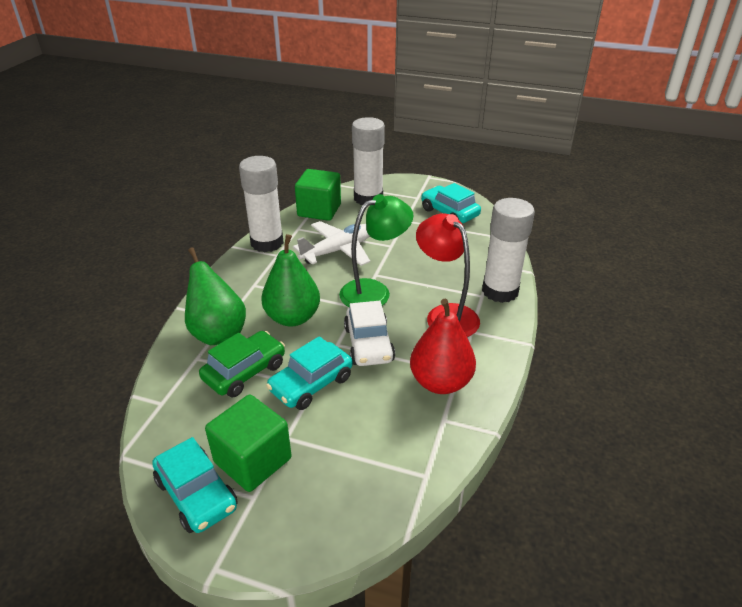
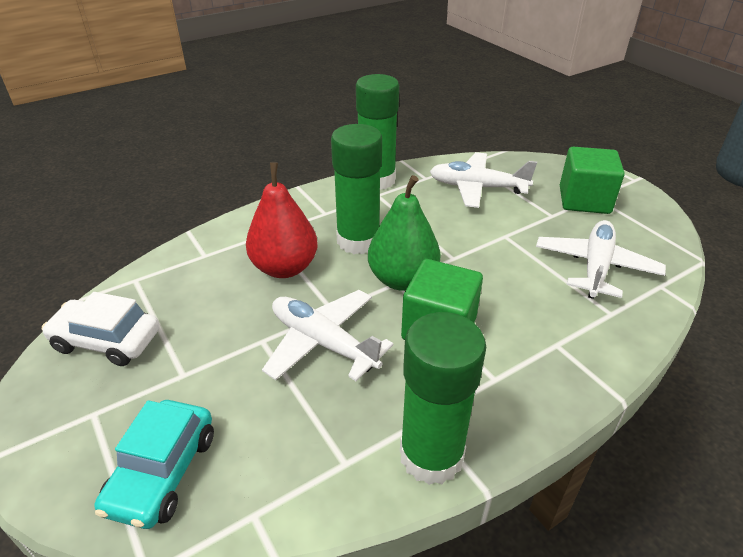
green car: 1 -> 0
green glue stick: 0 -> 3
green lamp: 1 -> 0
green pear: 2 -> 1
red lamp: 1 -> 0
turquoise car: 3 -> 1
white glue stick: 3 -> 0
white plane: 1 -> 3

